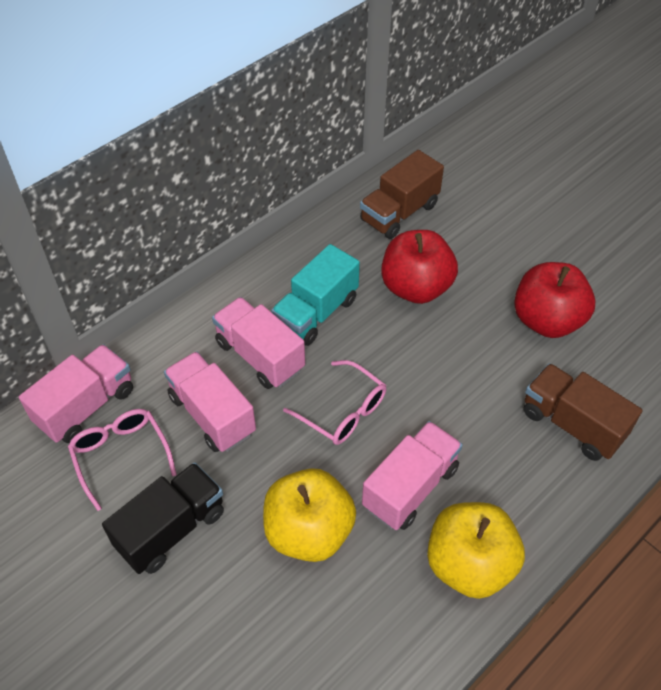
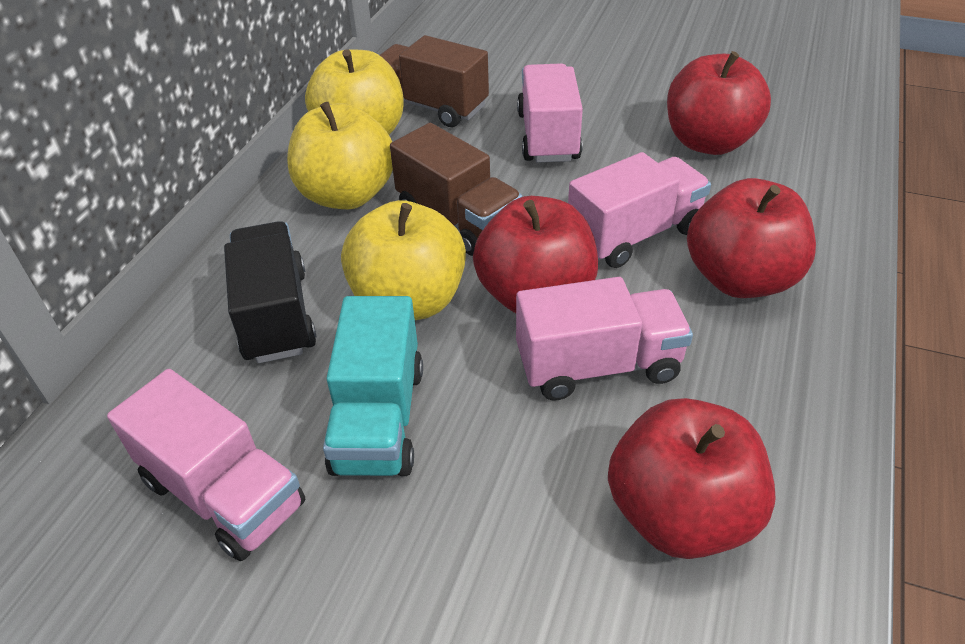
pink glasses: 2 -> 0
red apple: 2 -> 4
yellow apple: 2 -> 3

